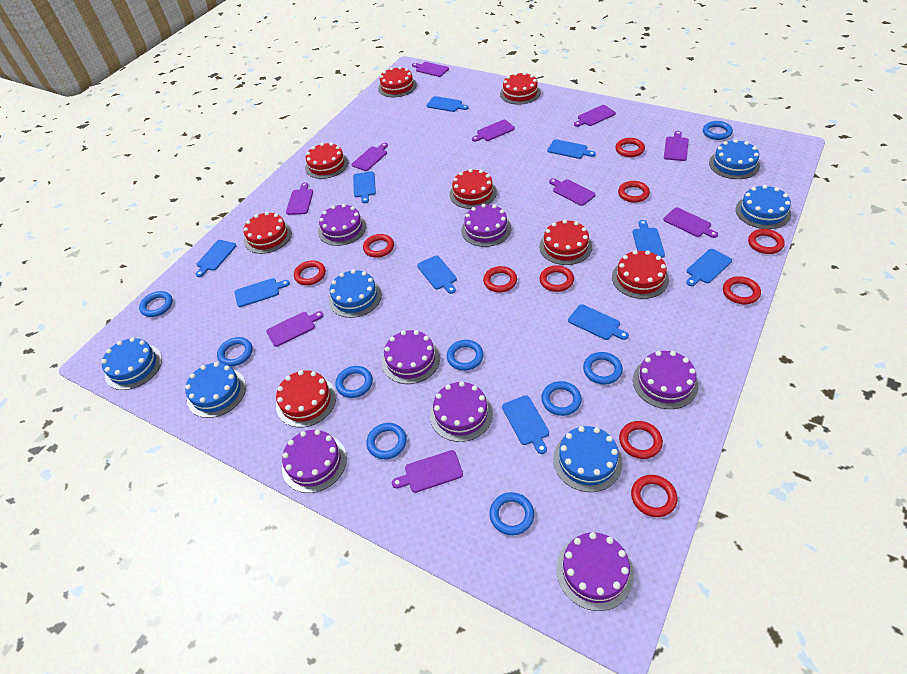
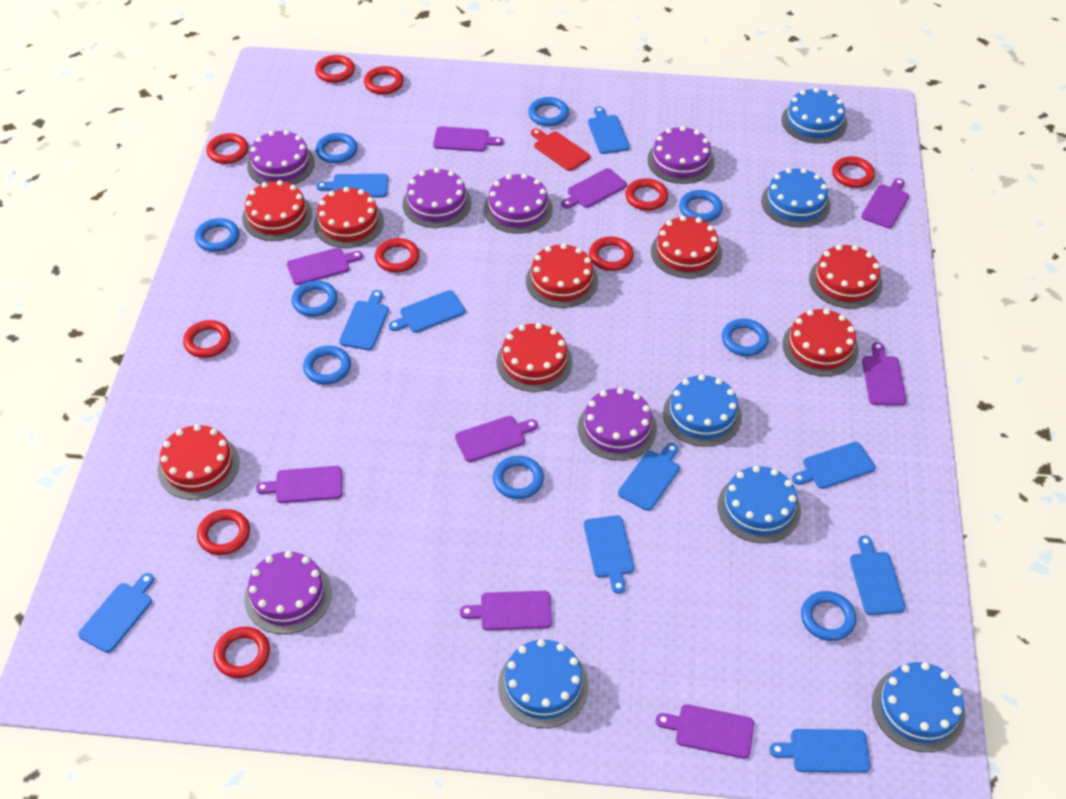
purple cake: 7 -> 6
purple cutting board: 10 -> 9
red cutting board: 0 -> 1

